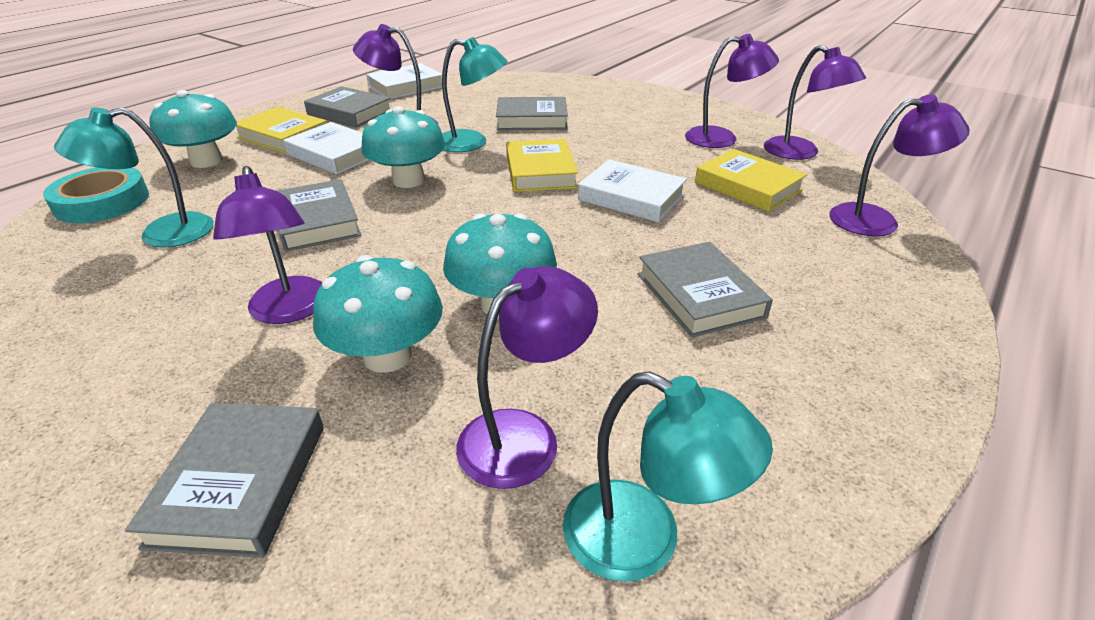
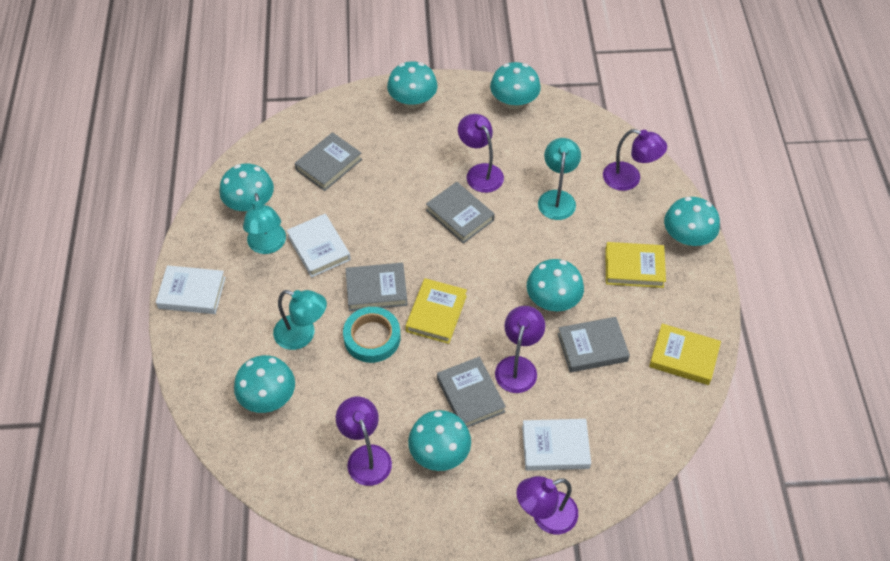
purple lamp: 6 -> 5
turquoise mushroom: 4 -> 7

